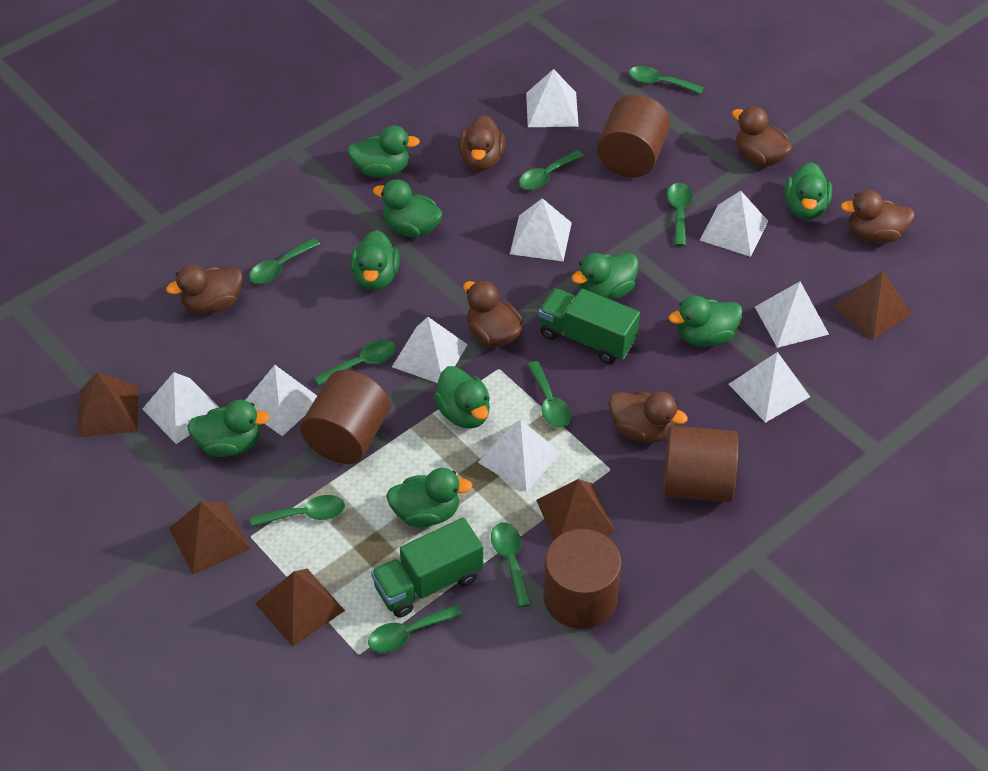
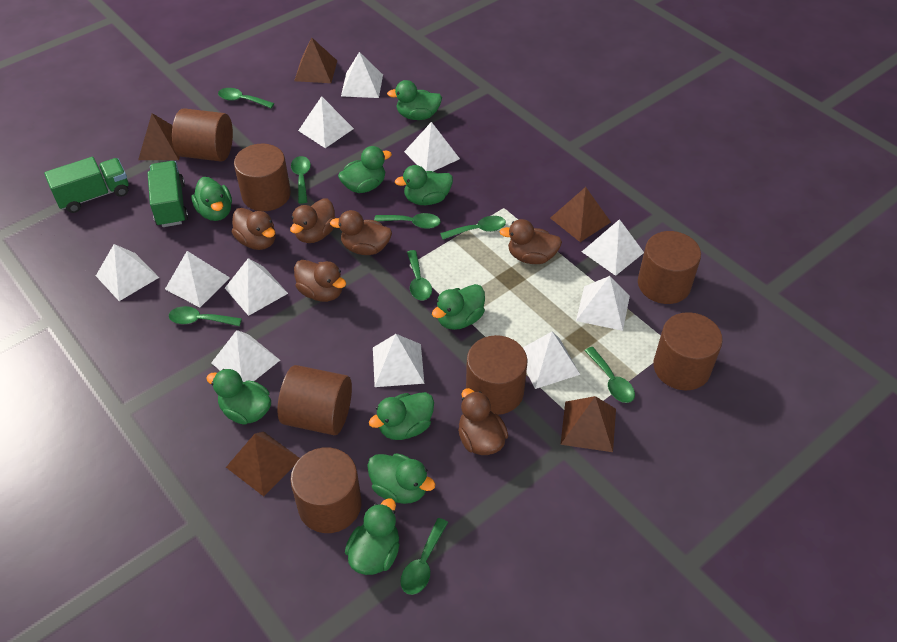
brown cylinder: 4 -> 7
green spoon: 9 -> 8
white pyramid: 9 -> 11

